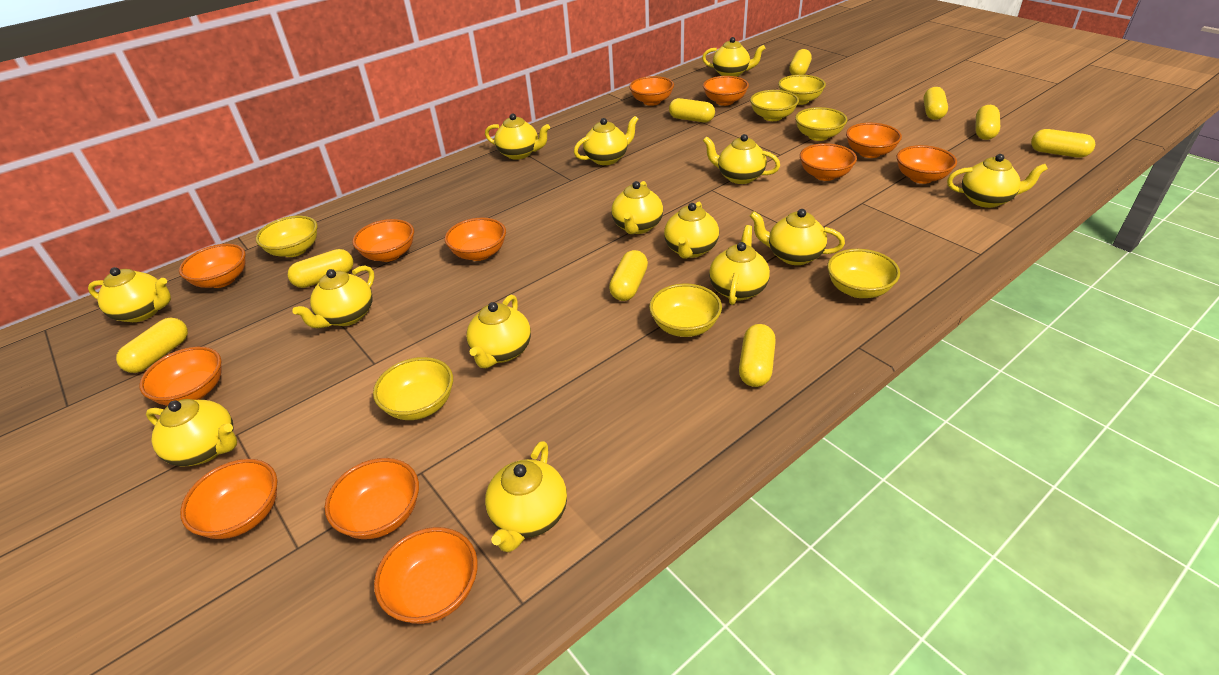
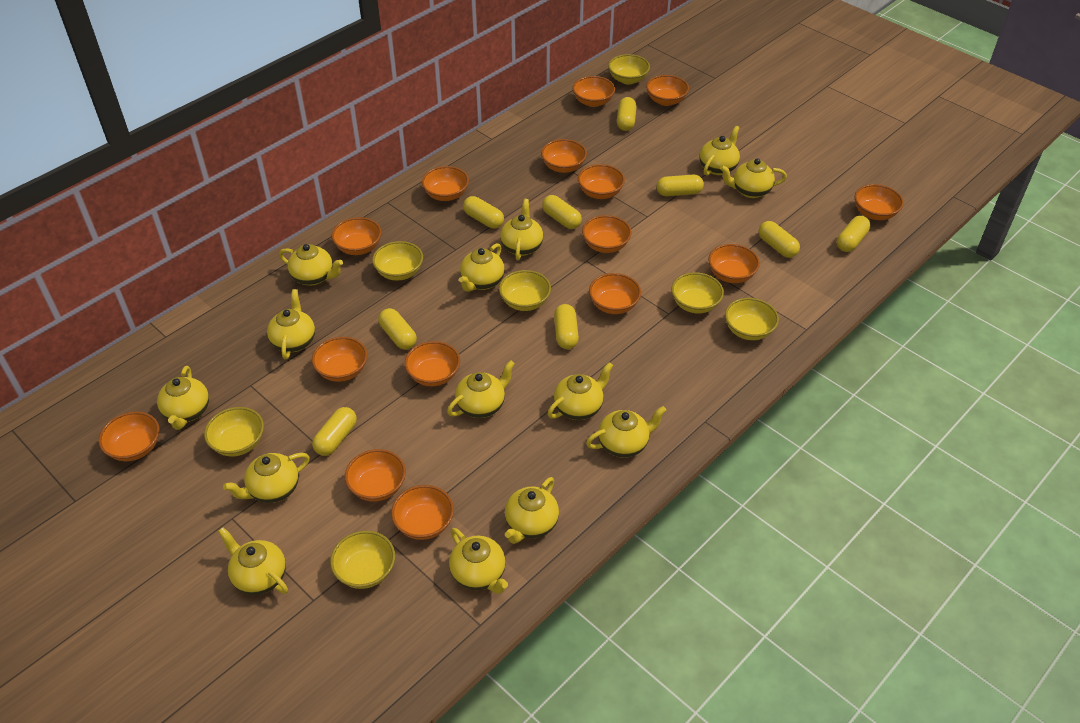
orange bowl: 12 -> 15

